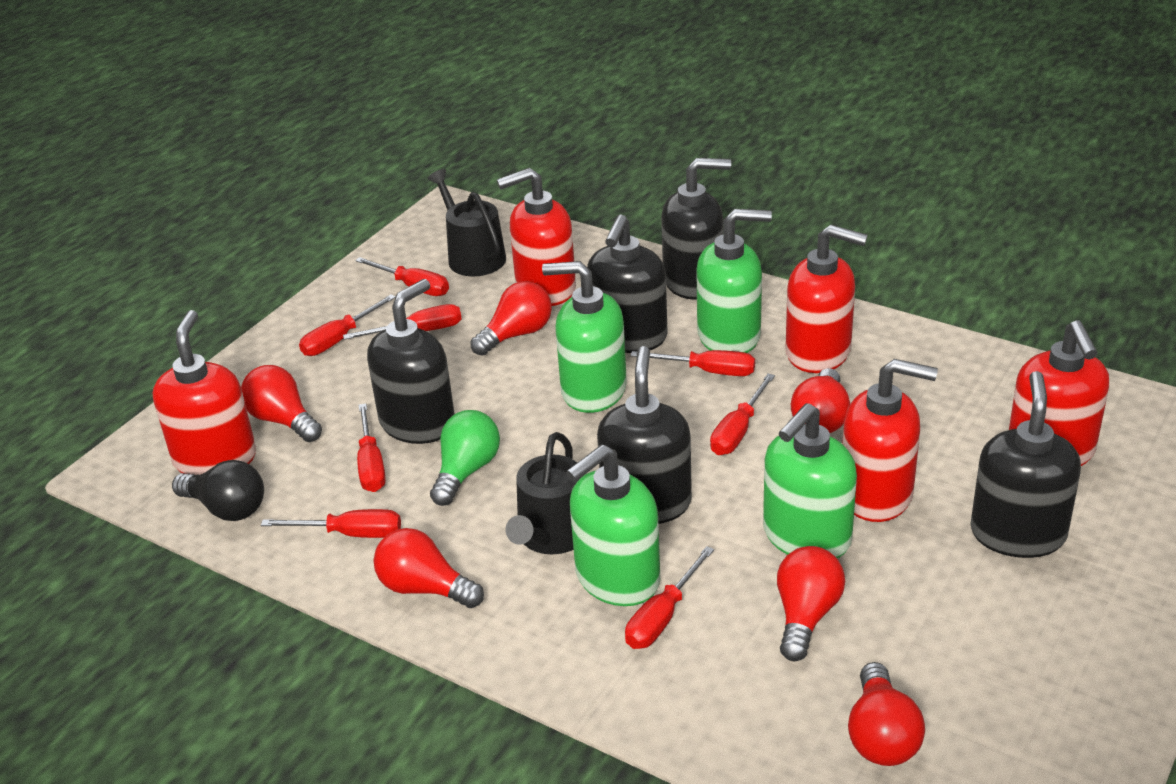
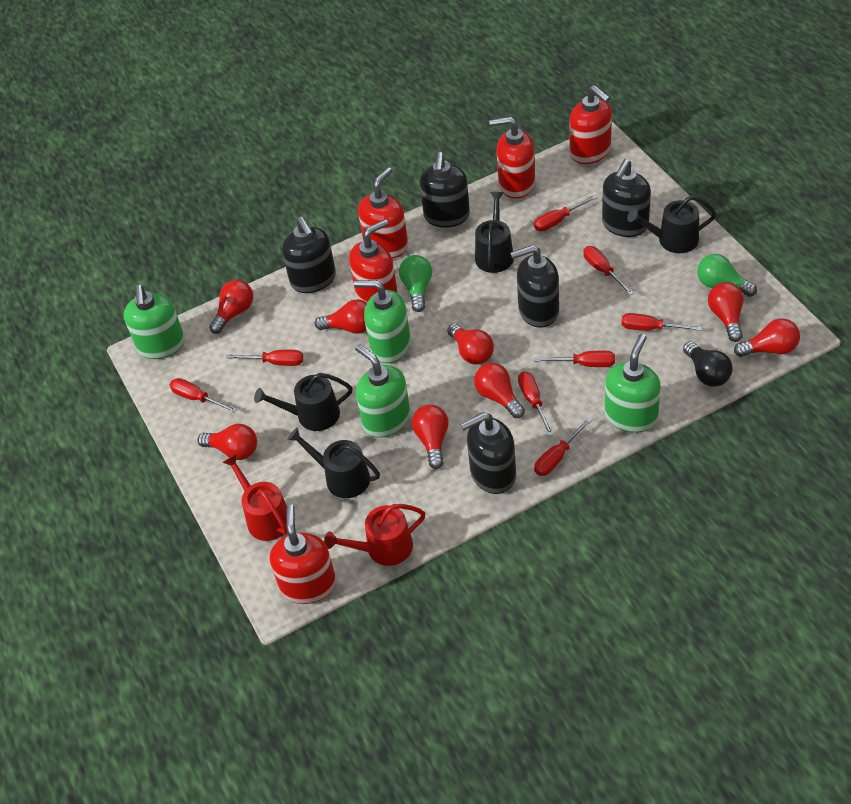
black watering can: 2 -> 4
green light bulb: 1 -> 2
red light bulb: 6 -> 8
red watering can: 0 -> 2

